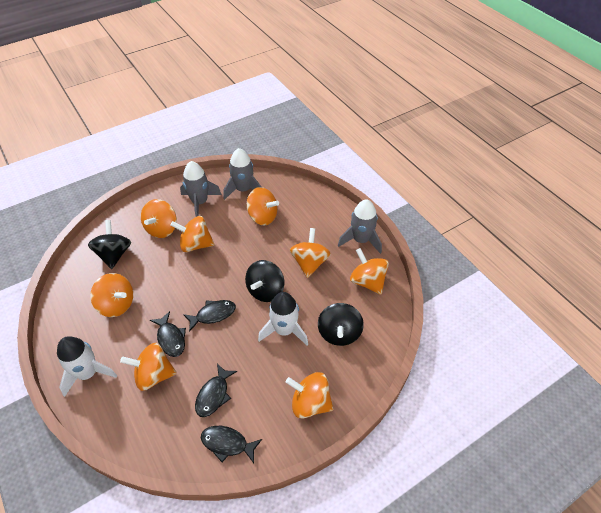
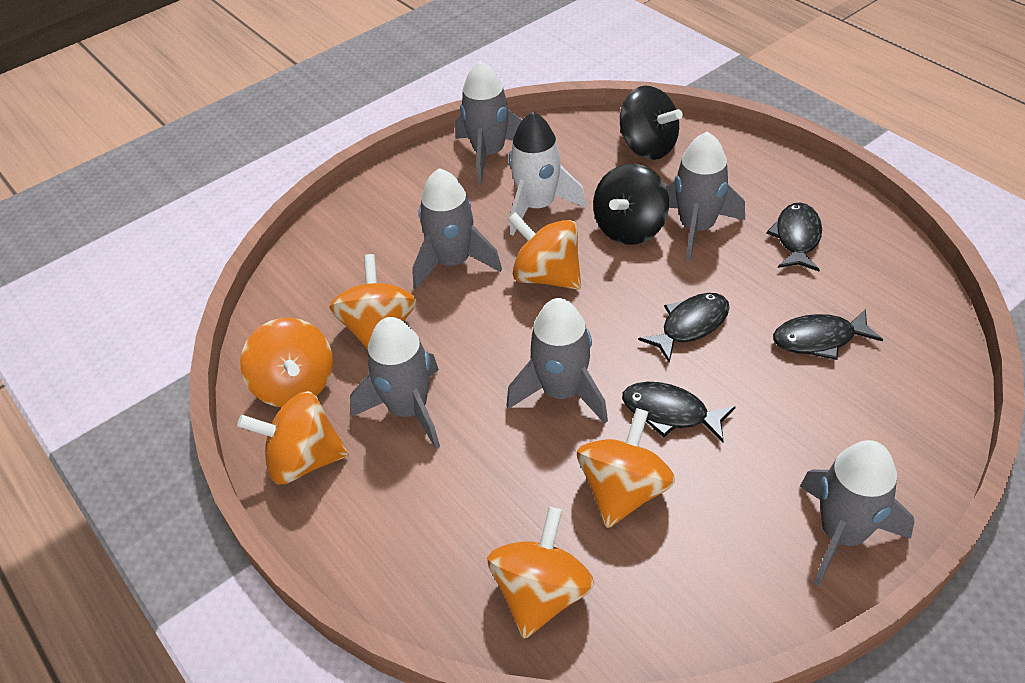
black spinning top: 3 -> 2
grey rocket: 3 -> 6
orange spinning top: 8 -> 6
white rocket: 2 -> 1

